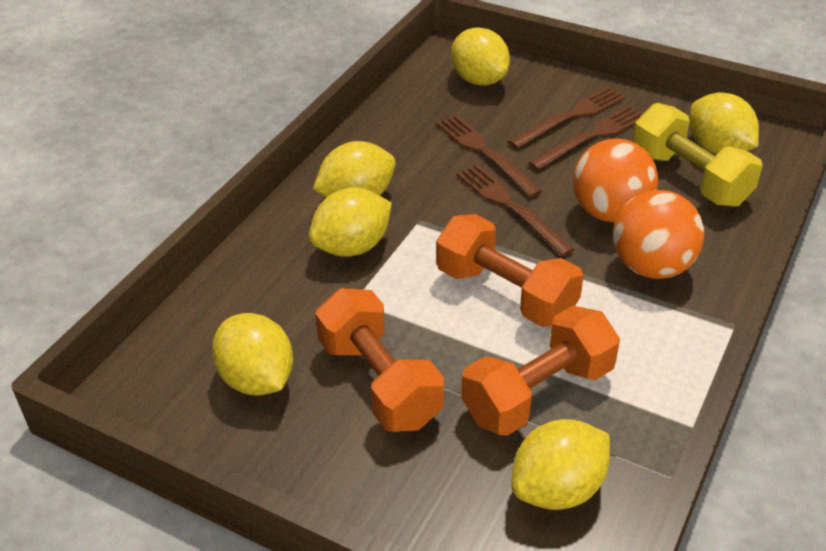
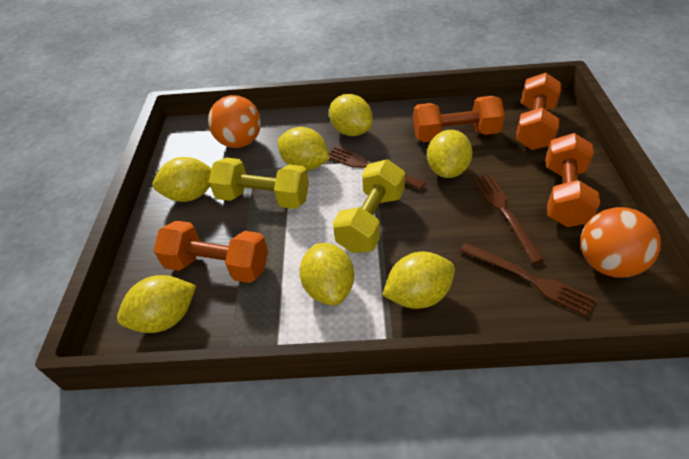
brown fork: 4 -> 3
orange dumbbell: 3 -> 4
yellow dumbbell: 1 -> 2
yellow lemon: 6 -> 7

